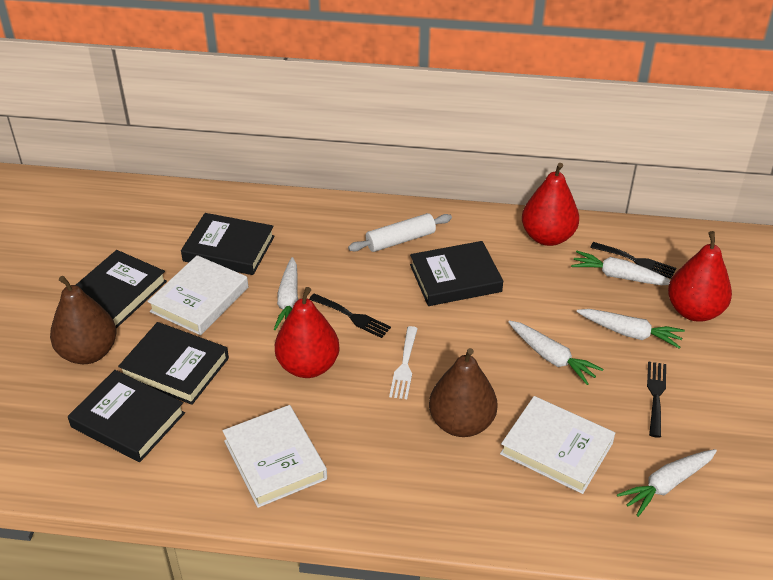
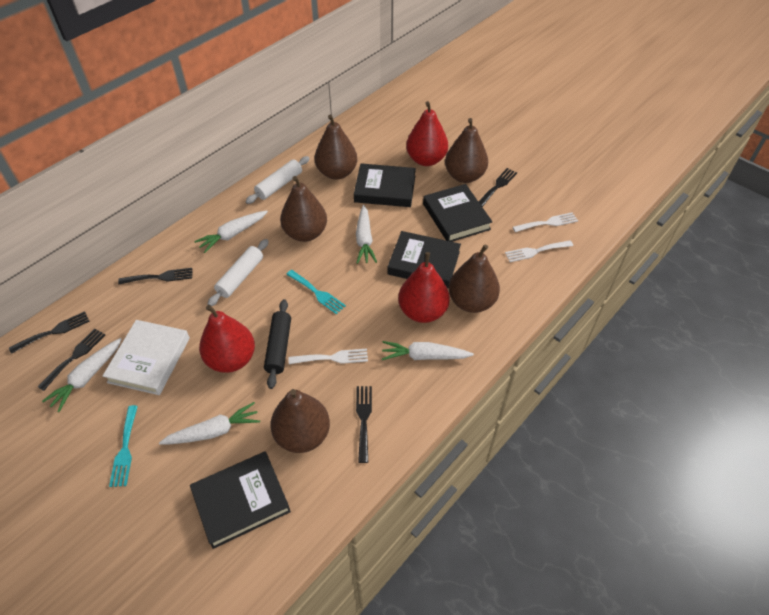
black book: 5 -> 4
black fork: 3 -> 5
black rolling pin: 0 -> 1
brown pear: 2 -> 5
turquoise fork: 0 -> 2
white book: 3 -> 1
white fork: 1 -> 3
white rolling pin: 1 -> 2

